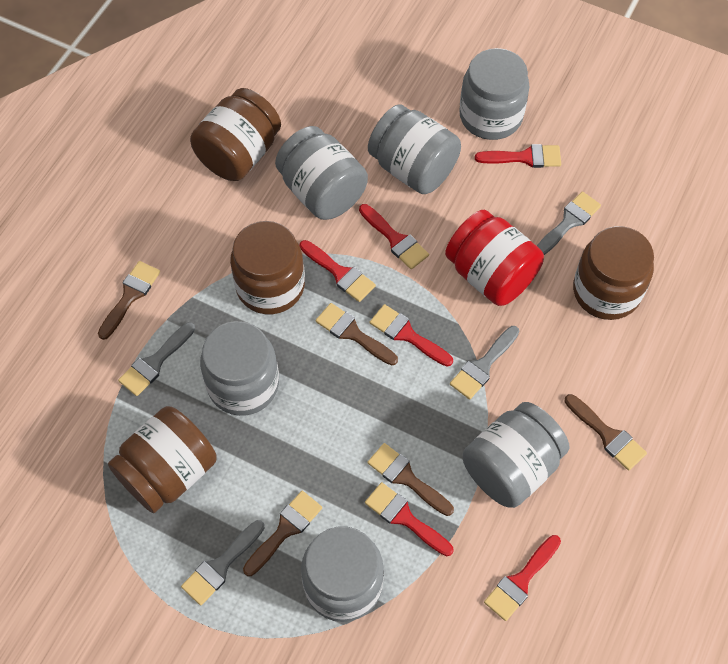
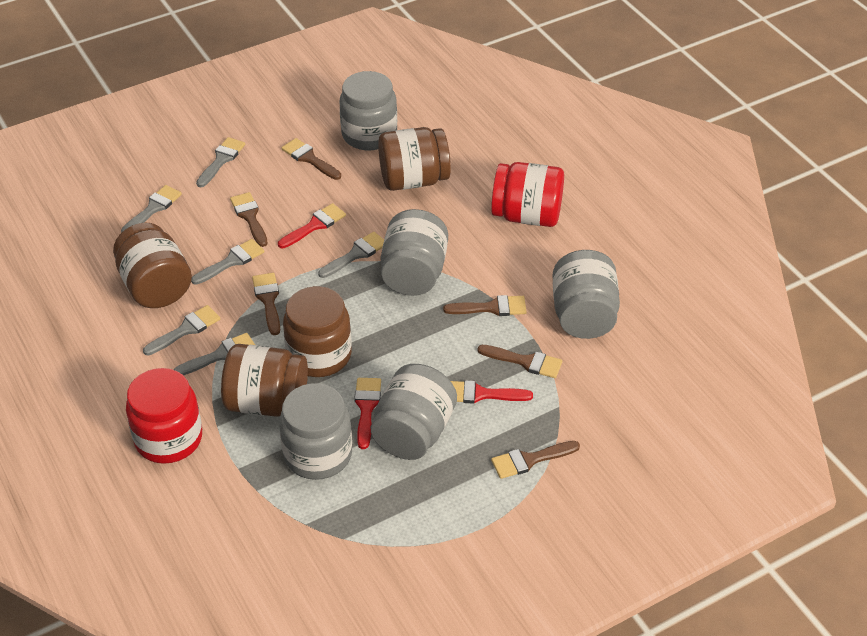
brown brush: 5 -> 6
grey brush: 4 -> 6
grey jar: 6 -> 5
red brush: 6 -> 3
red jar: 1 -> 2

